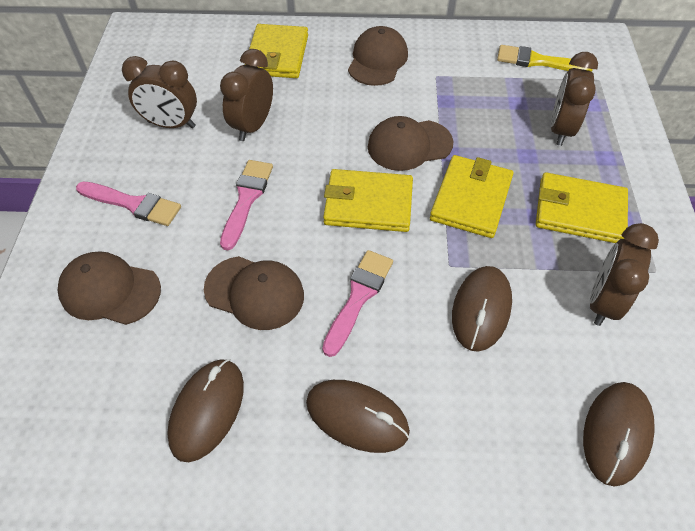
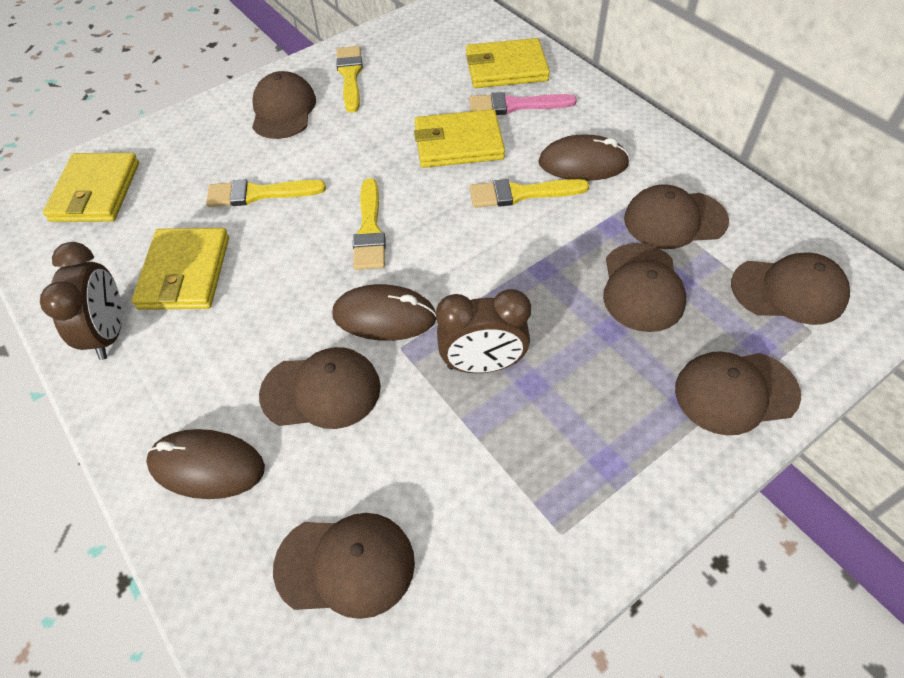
brown cap: 4 -> 7
brown clock: 4 -> 2
brown mouse: 4 -> 3
pink brush: 3 -> 1
yellow brush: 1 -> 4

